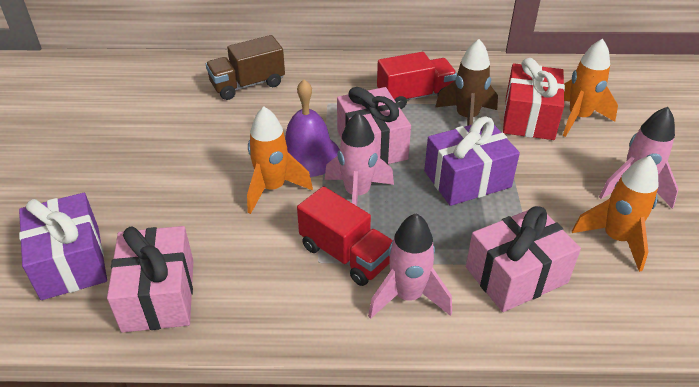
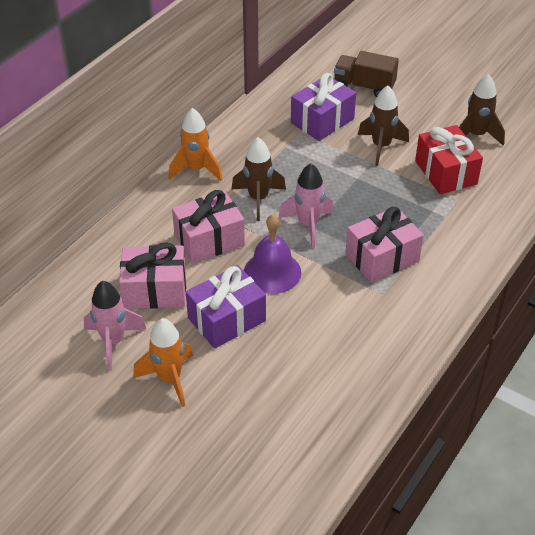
brown rocket: 1 -> 3
orange rocket: 3 -> 2
pink rocket: 3 -> 2
red truck: 2 -> 0

